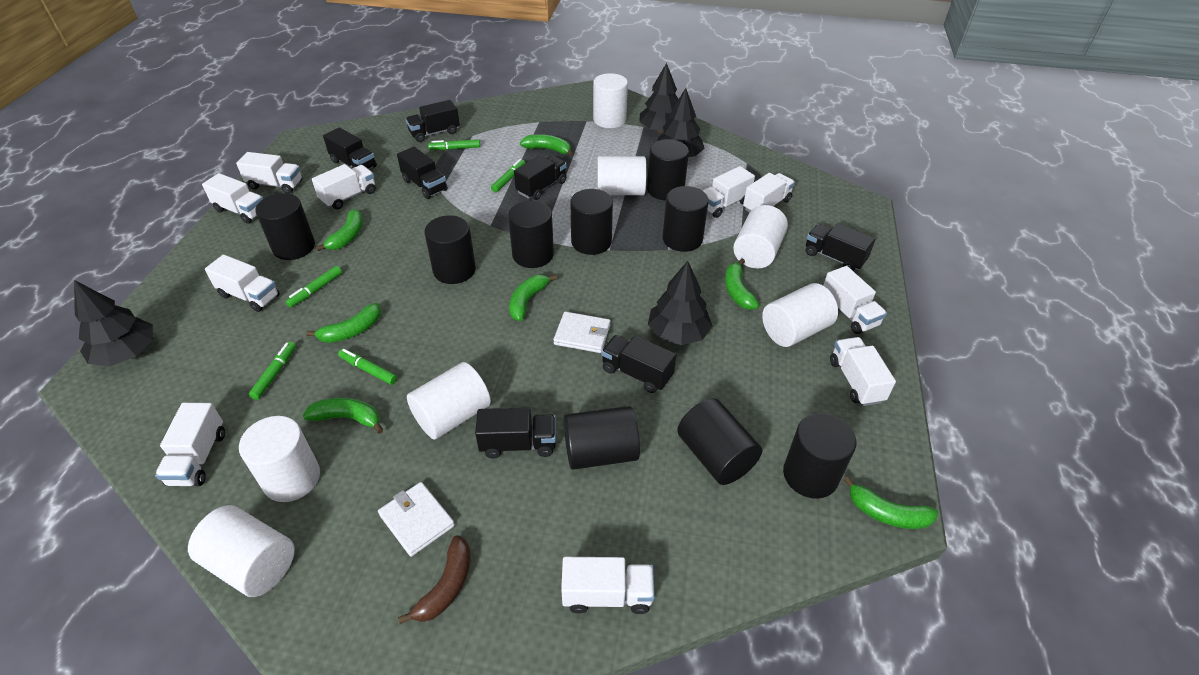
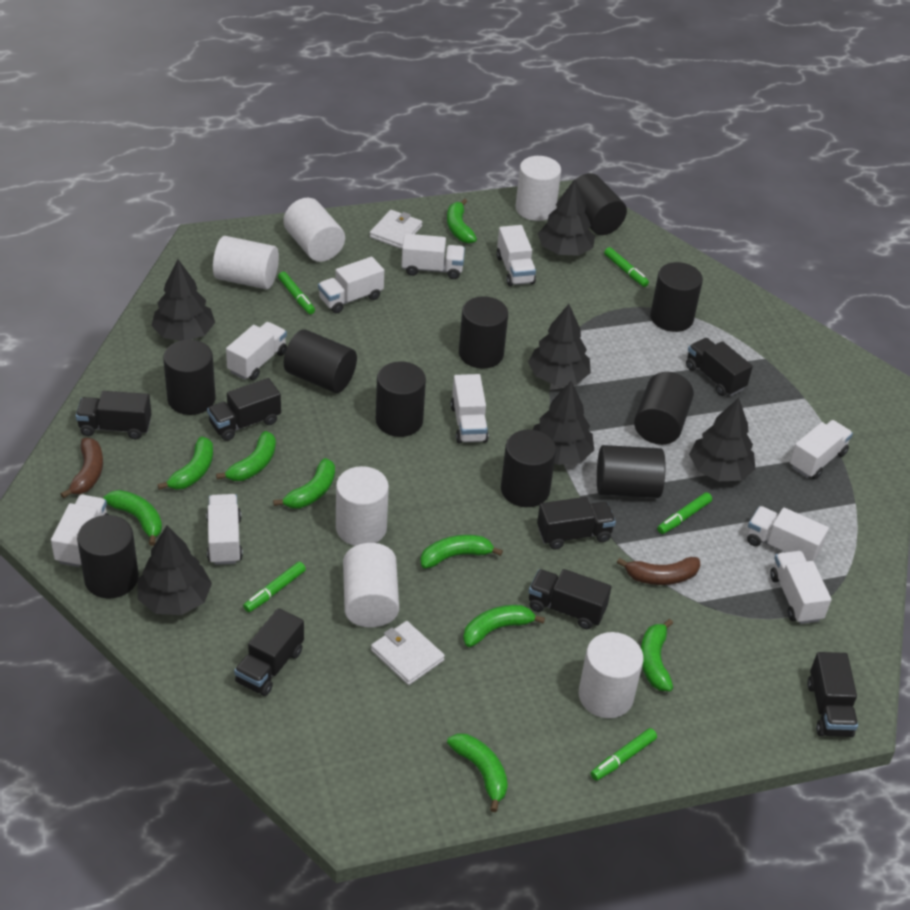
black cylinder: 9 -> 10
black tree: 4 -> 6
brown banana: 1 -> 2
green banana: 7 -> 9
white cylinder: 7 -> 6

